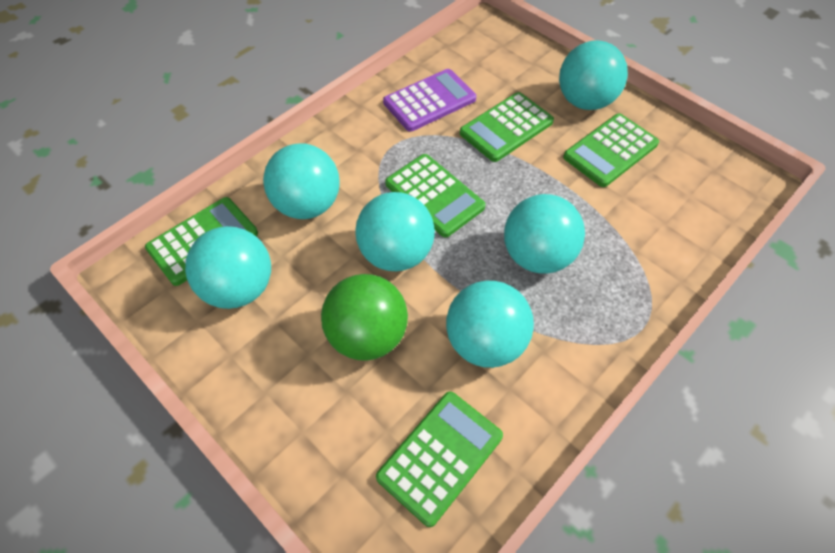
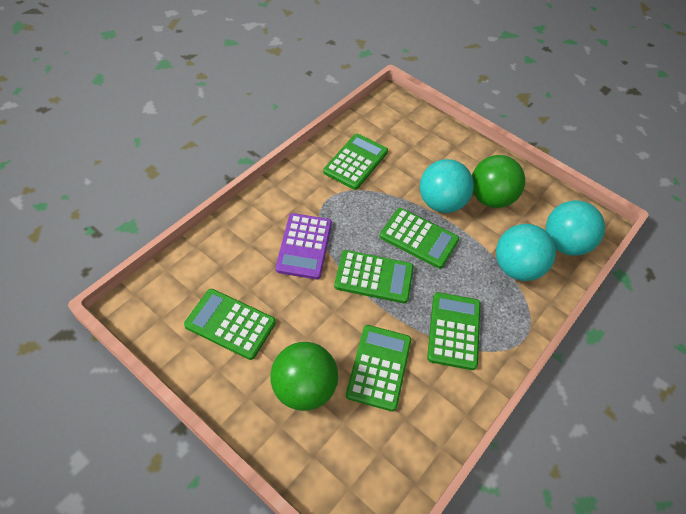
green ball: 1 -> 2
green calculator: 5 -> 6
turquoise ball: 6 -> 3

